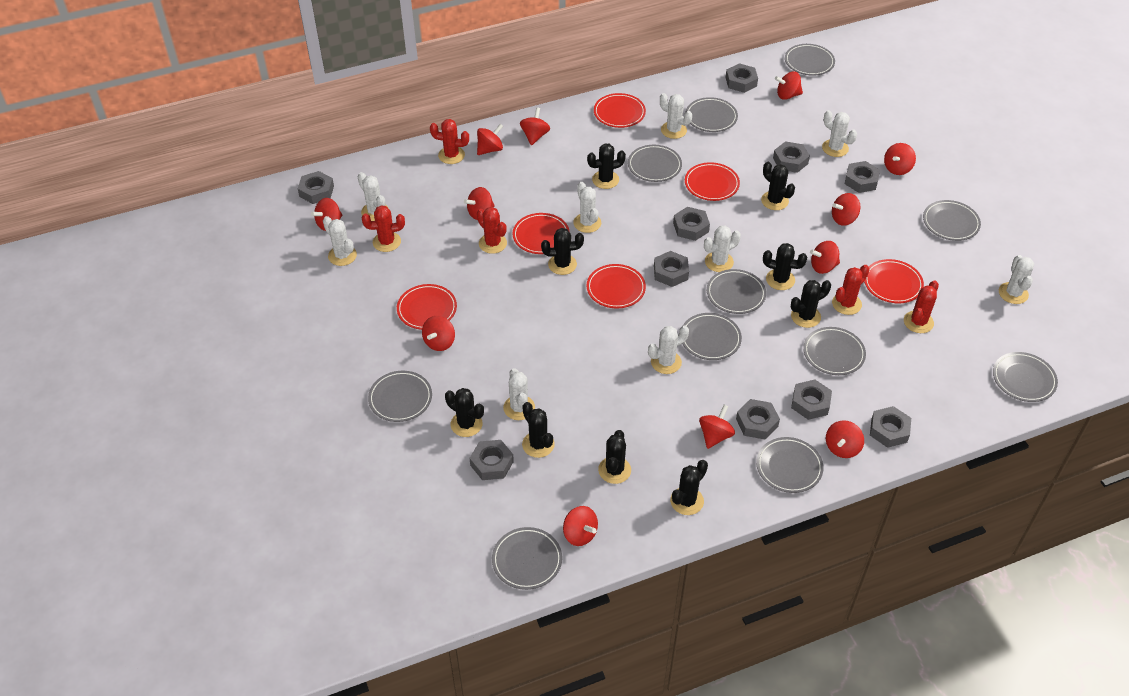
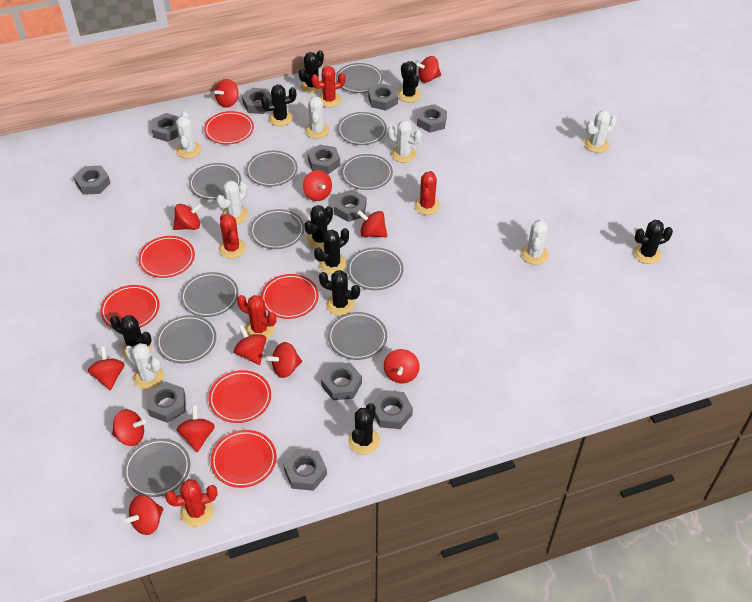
grey nut: 10 -> 11
white cactus: 9 -> 7

